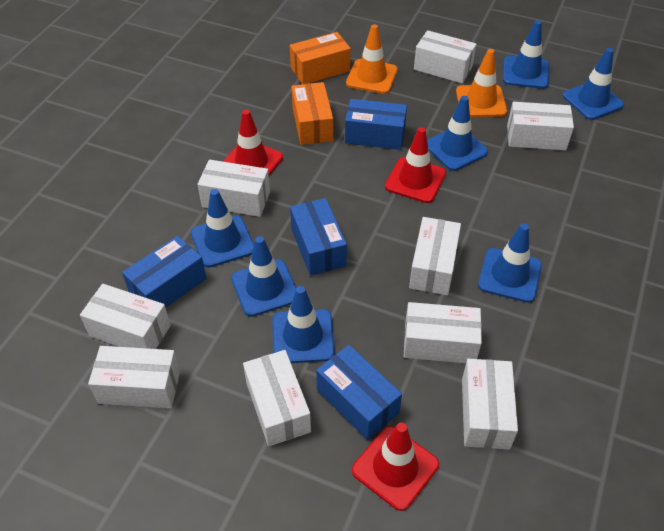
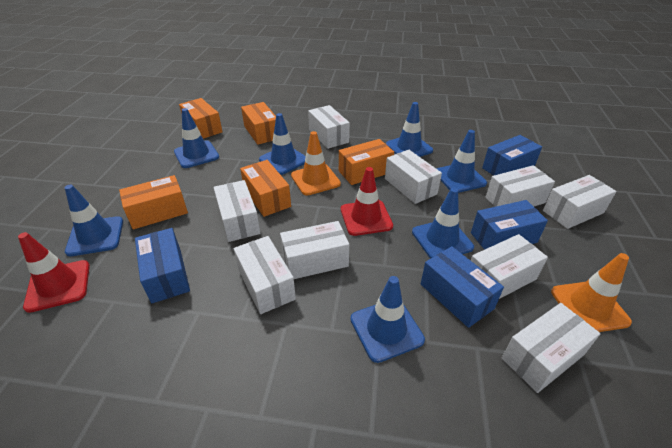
orange box: 2 -> 5
red traffic cone: 3 -> 2

